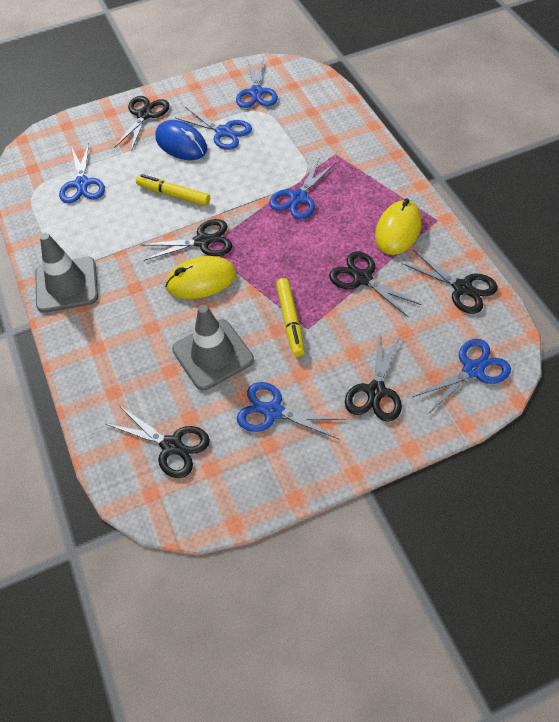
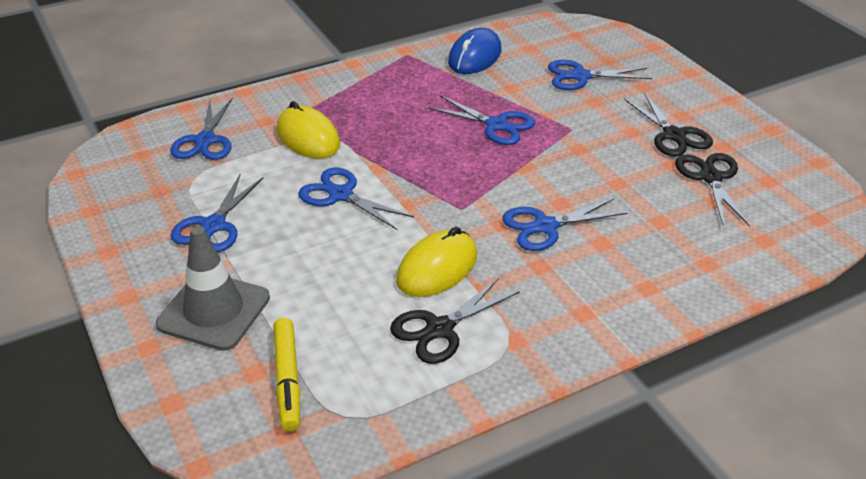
black scissors: 6 -> 3
grey traffic cone: 2 -> 1
yellow marker: 2 -> 1

